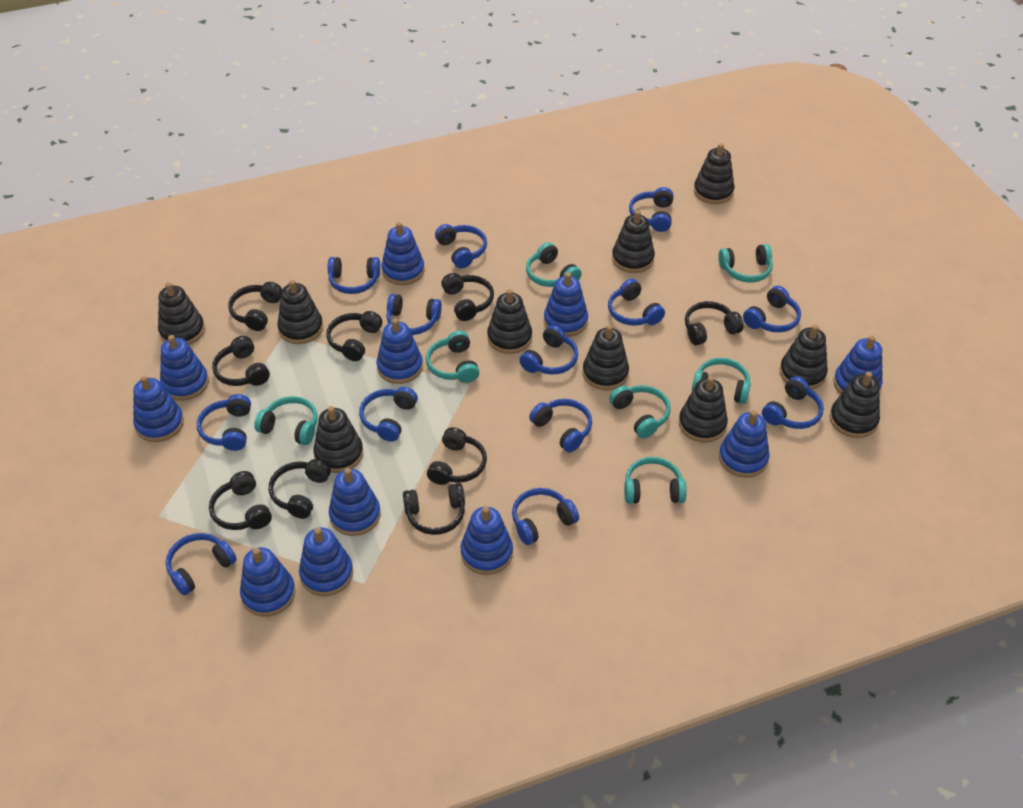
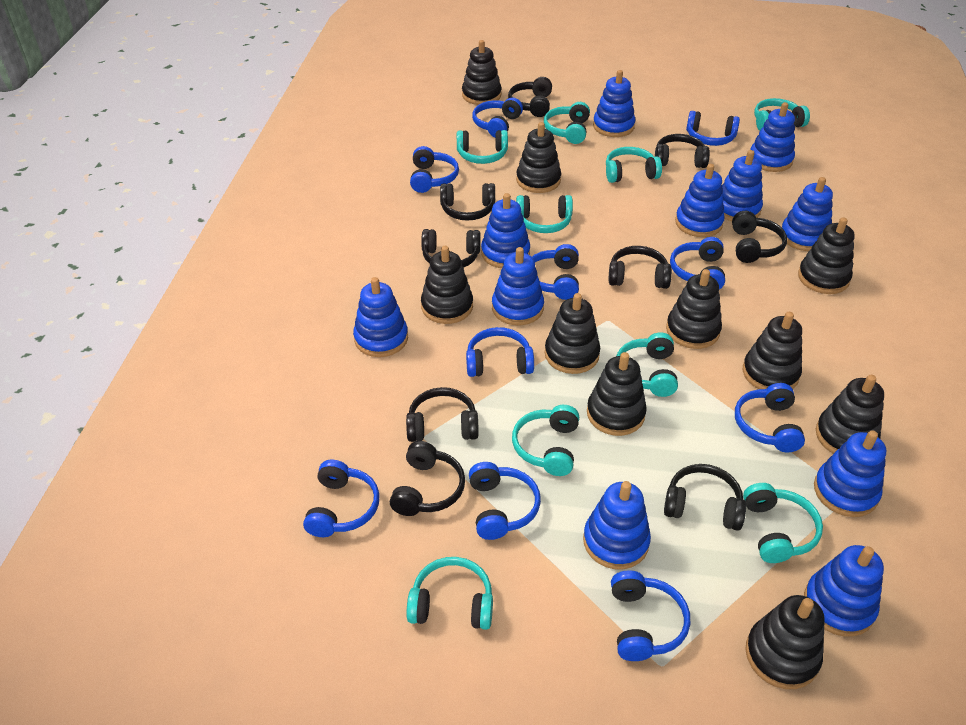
blue headphones: 13 -> 10
turquoise headphones: 7 -> 9

